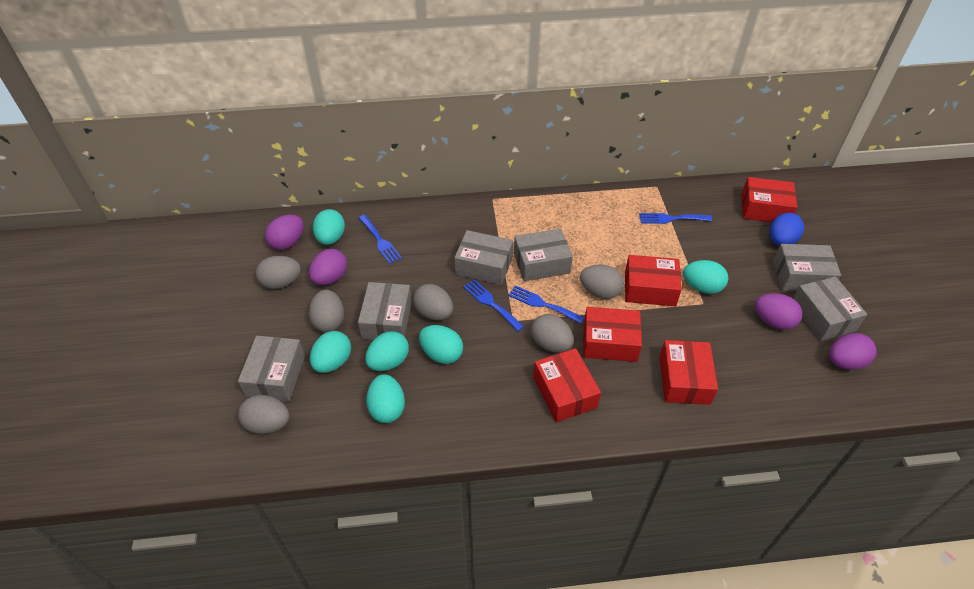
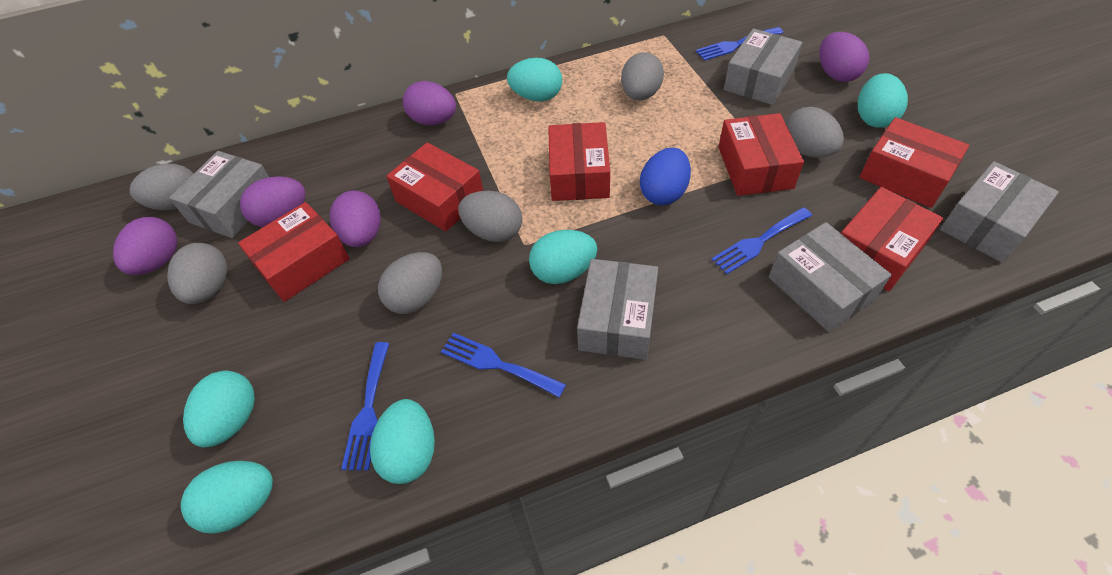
grey box: 6 -> 5
purple egg: 4 -> 5
red box: 5 -> 6

